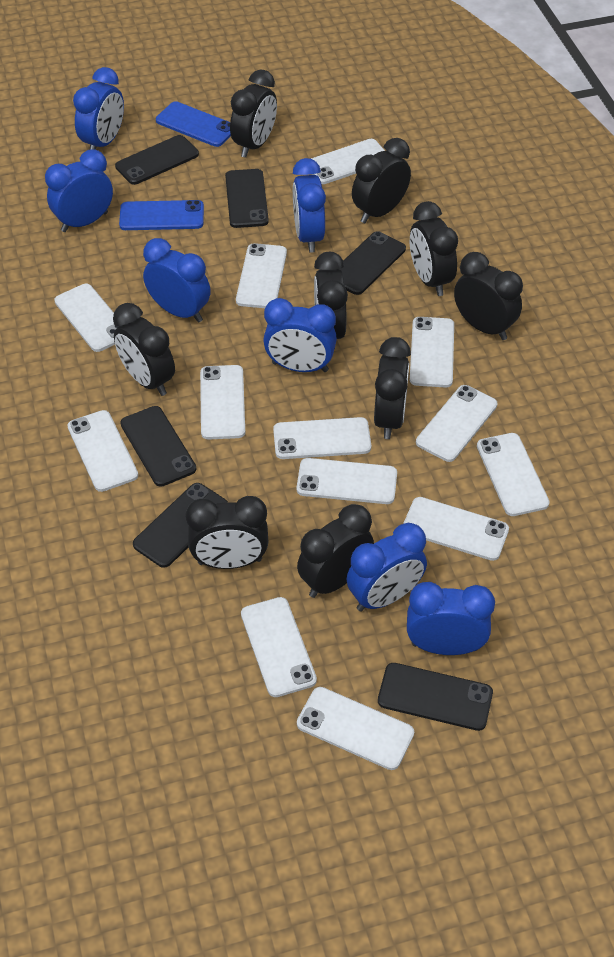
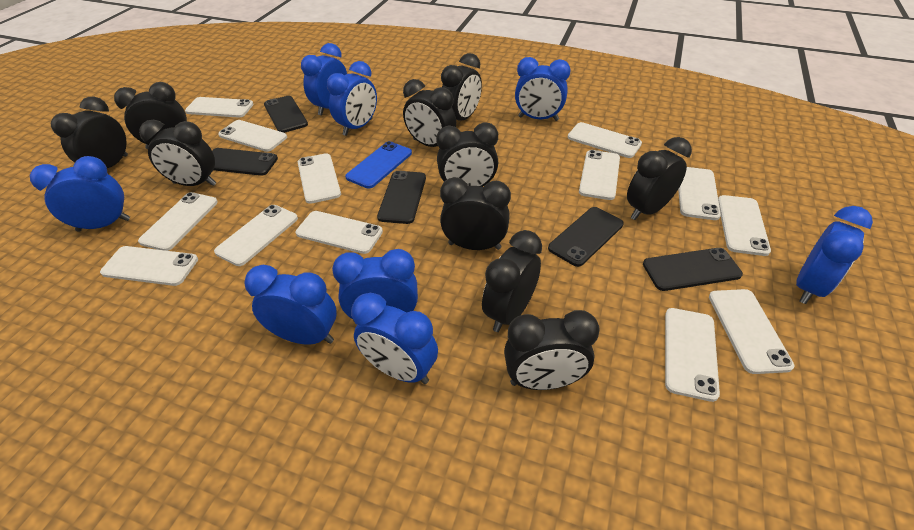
black clock: 9 -> 10
black phone: 6 -> 5
blue clock: 7 -> 8
blue phone: 2 -> 1

